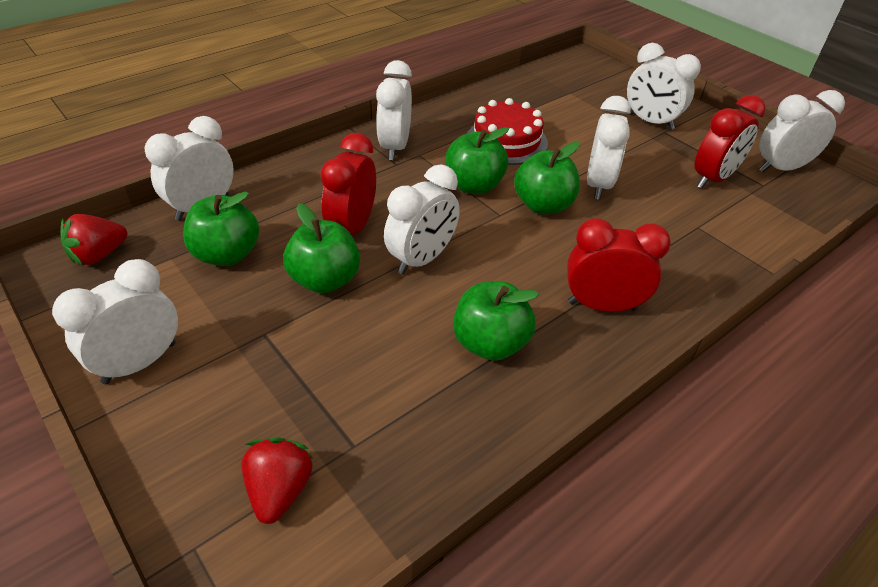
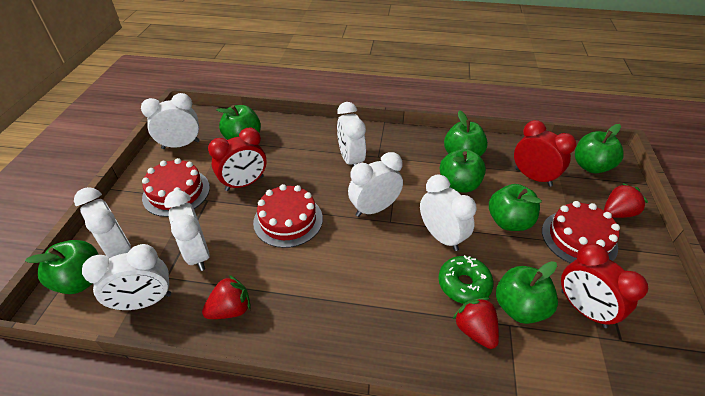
green apple: 5 -> 7
green donut: 0 -> 1
red cake: 1 -> 3
red strawberry: 2 -> 3

